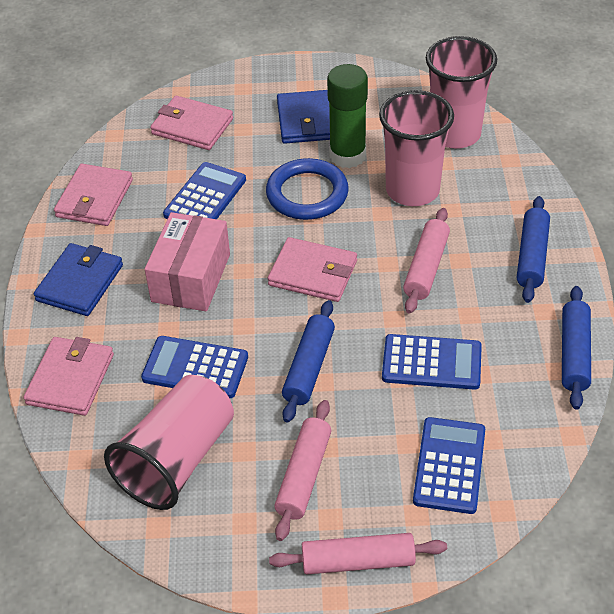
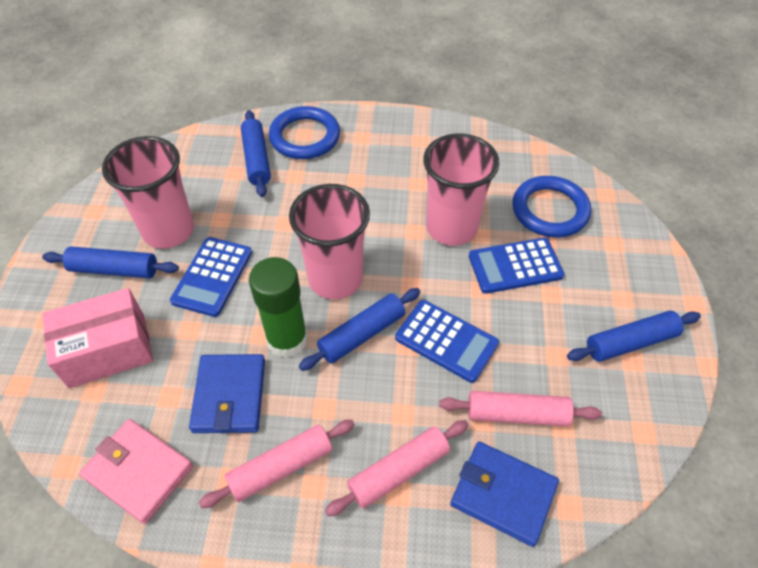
blue calculator: 4 -> 3
blue ring: 1 -> 2
blue rolling pin: 3 -> 4
pink wallet: 4 -> 1

